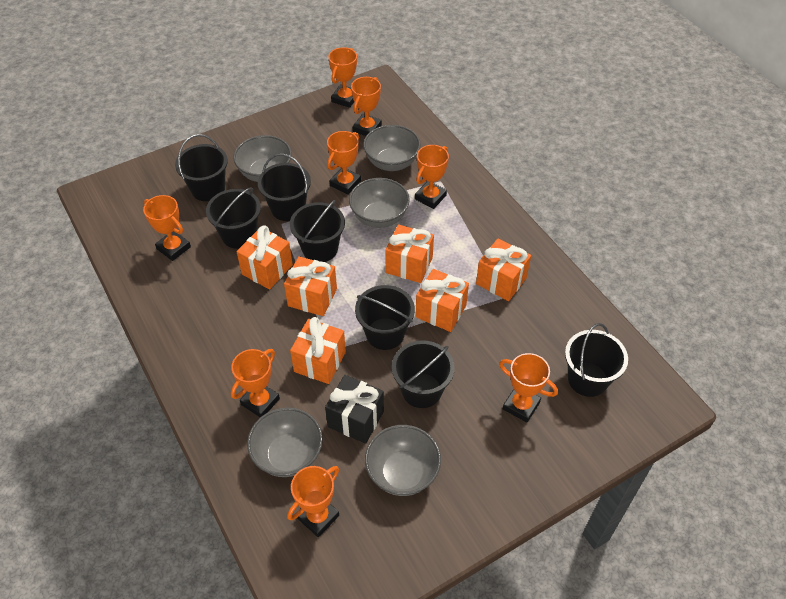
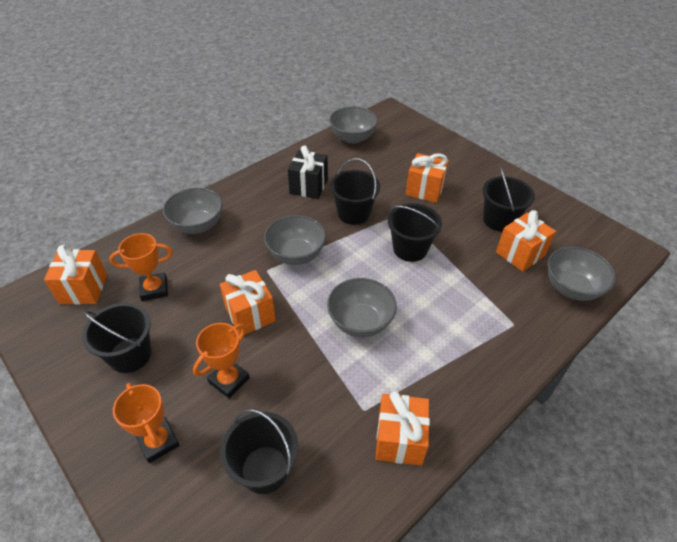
black bucket: 7 -> 5
orange gift: 6 -> 5
orange trophy: 8 -> 3

